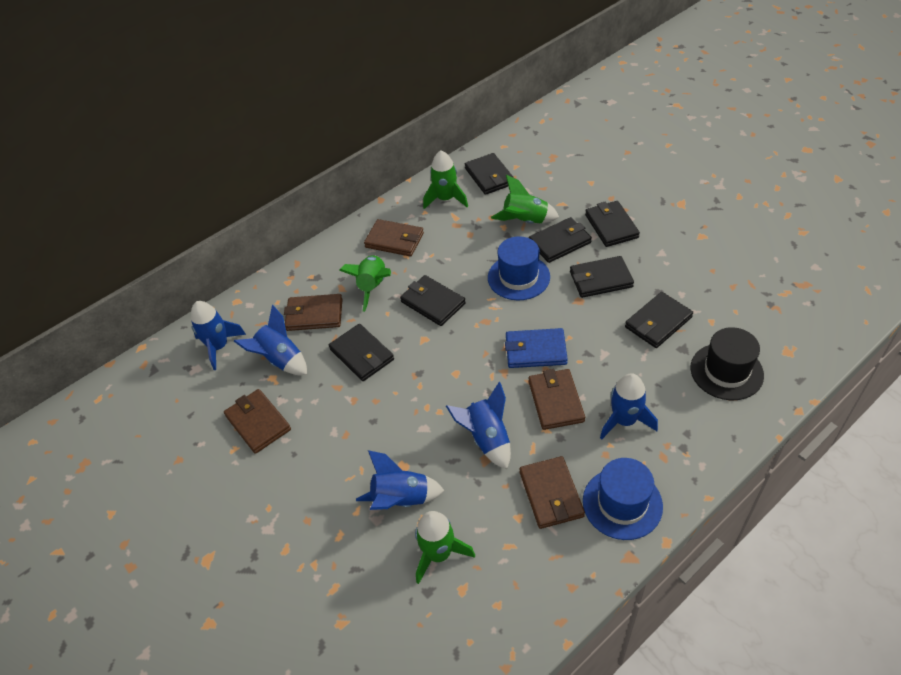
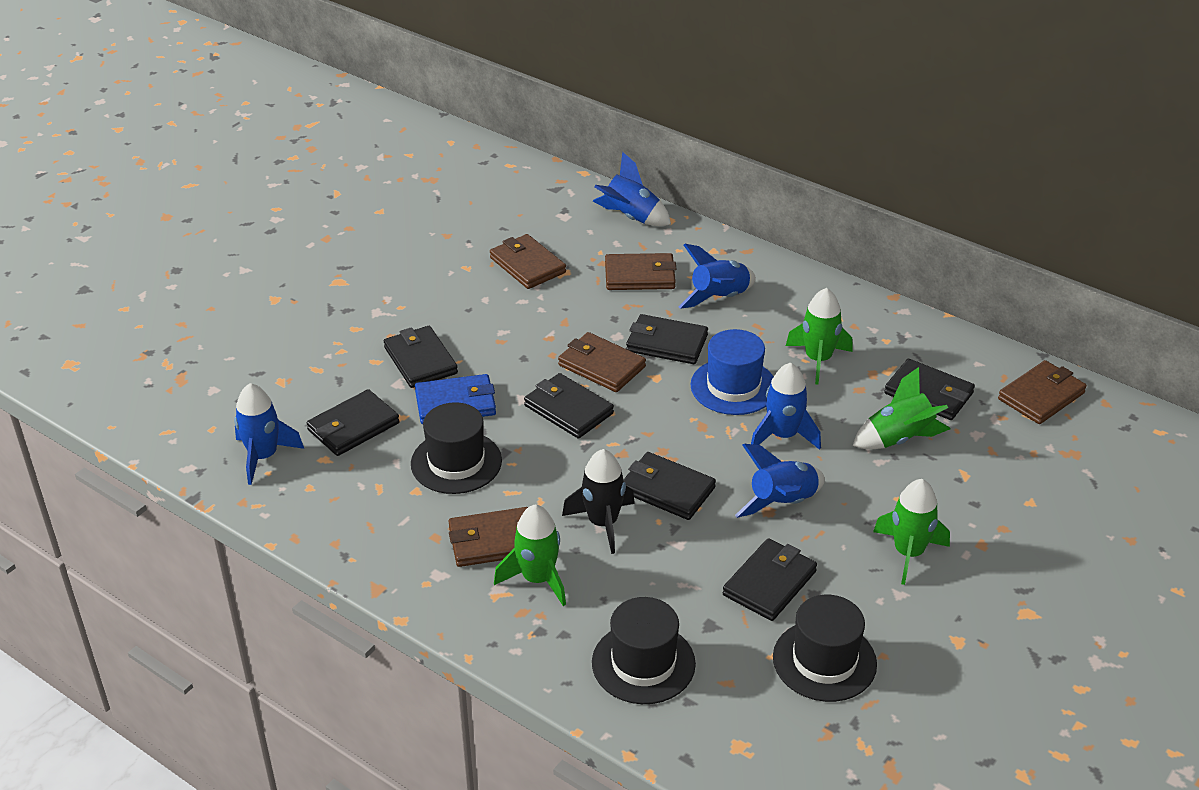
black hat: 1 -> 3
black rocket: 0 -> 1
blue hat: 2 -> 1

